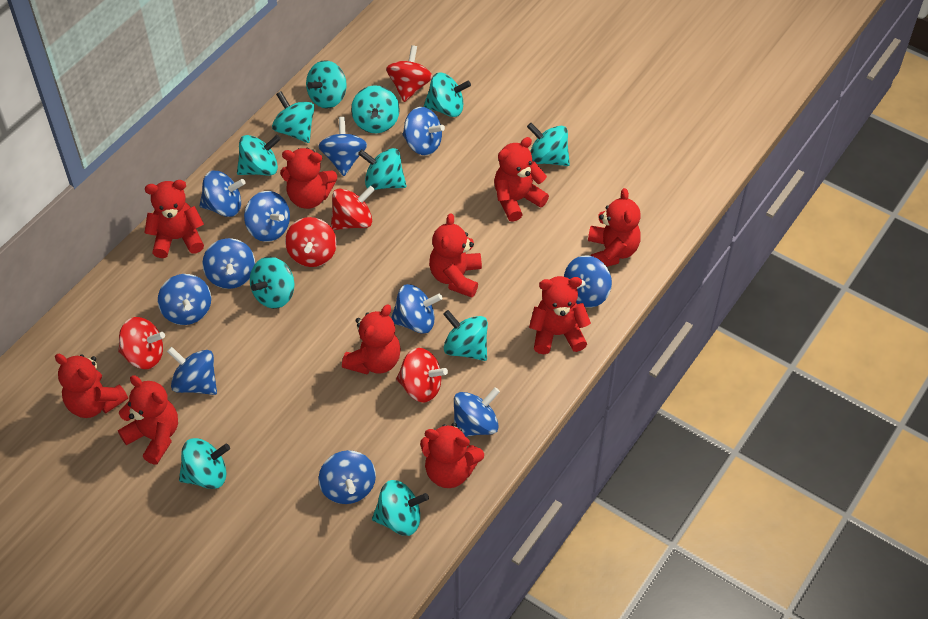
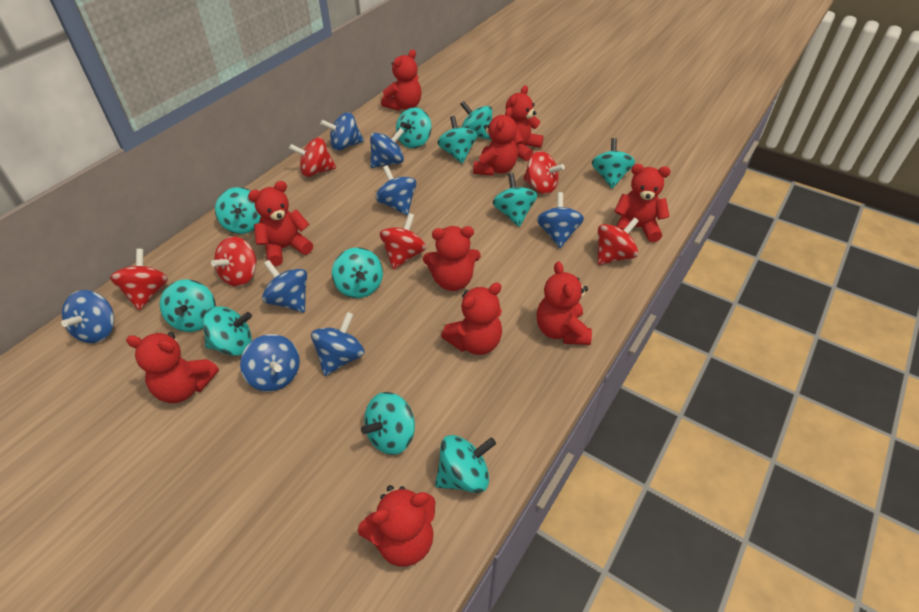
blue spinning top: 11 -> 8
red spinning top: 5 -> 6

